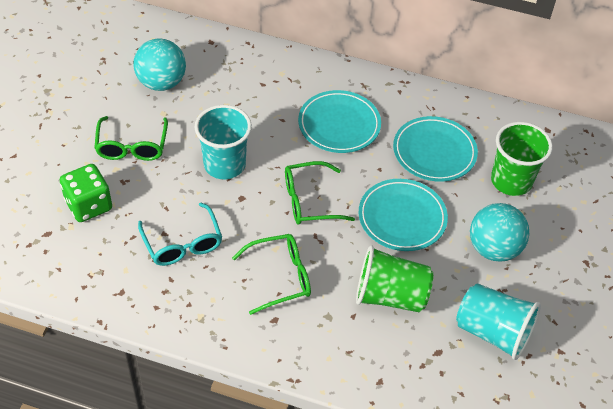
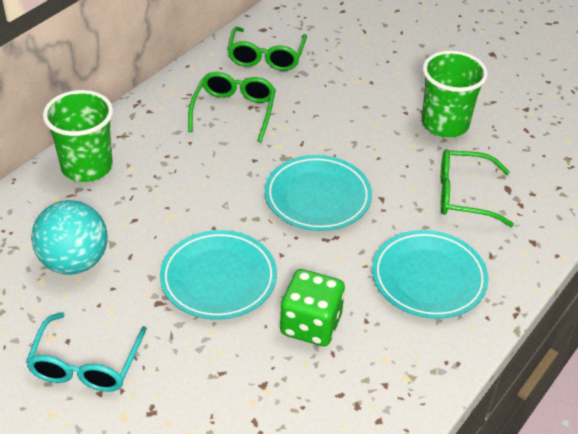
turquoise ball: 2 -> 1
turquoise cup: 2 -> 0

